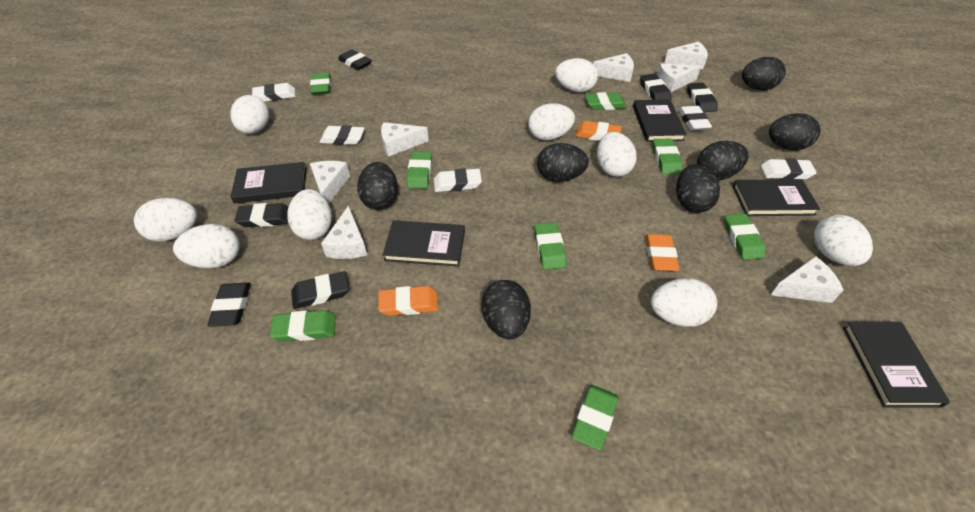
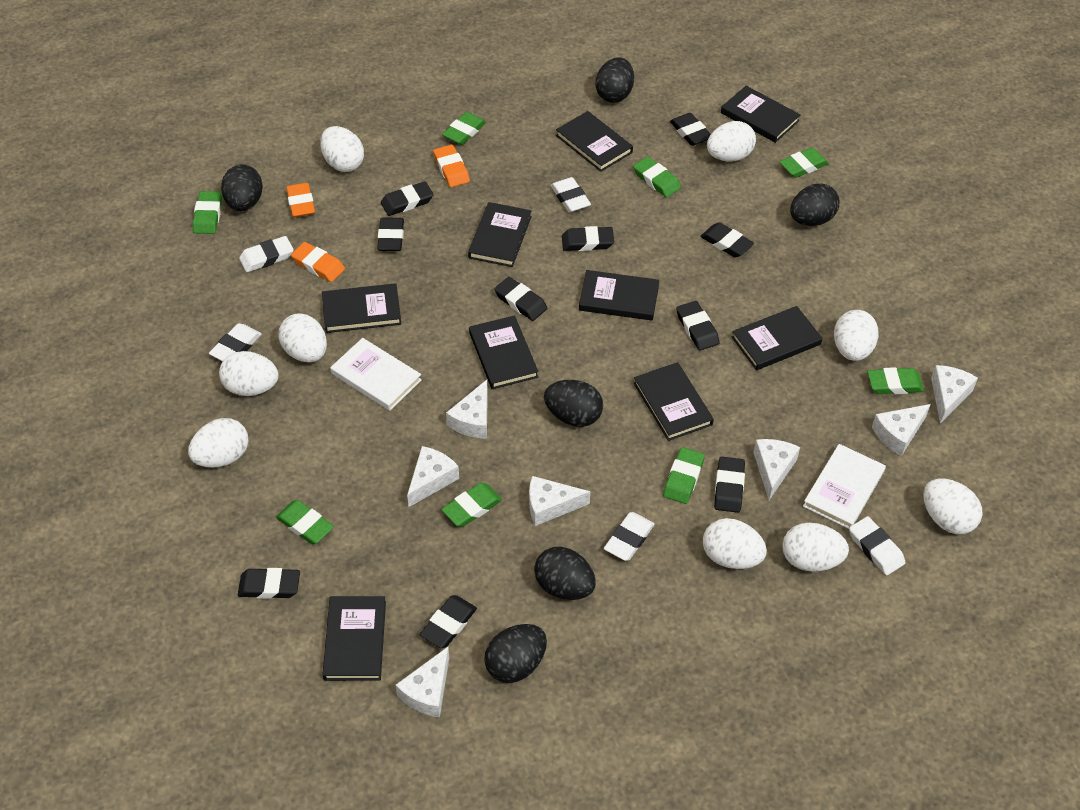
black book: 5 -> 9
black egg: 7 -> 6
black eraser: 6 -> 10
white book: 0 -> 2

